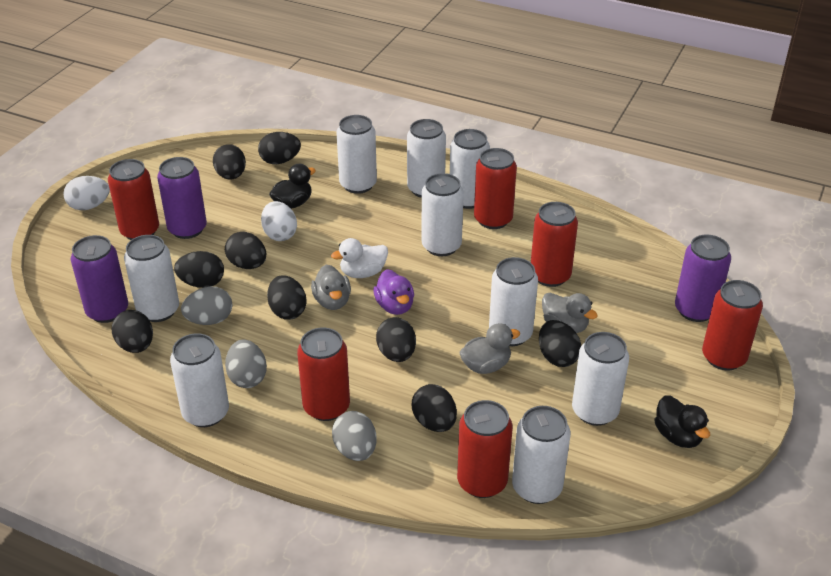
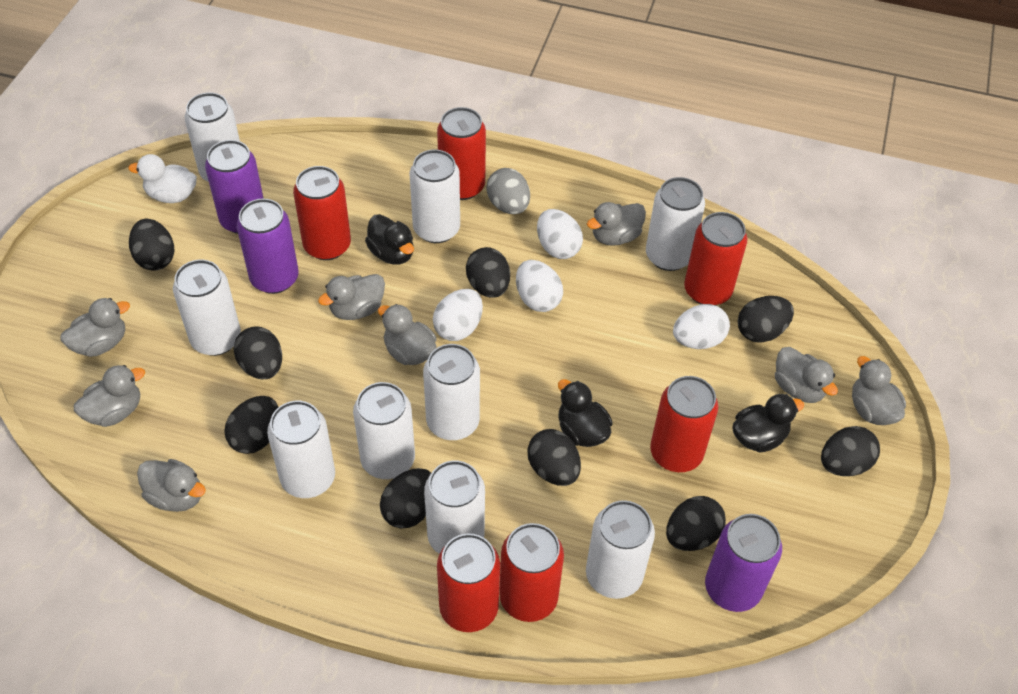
black duck: 2 -> 3
grey duck: 3 -> 8
grey egg: 3 -> 1
purple duck: 1 -> 0
white egg: 2 -> 4

